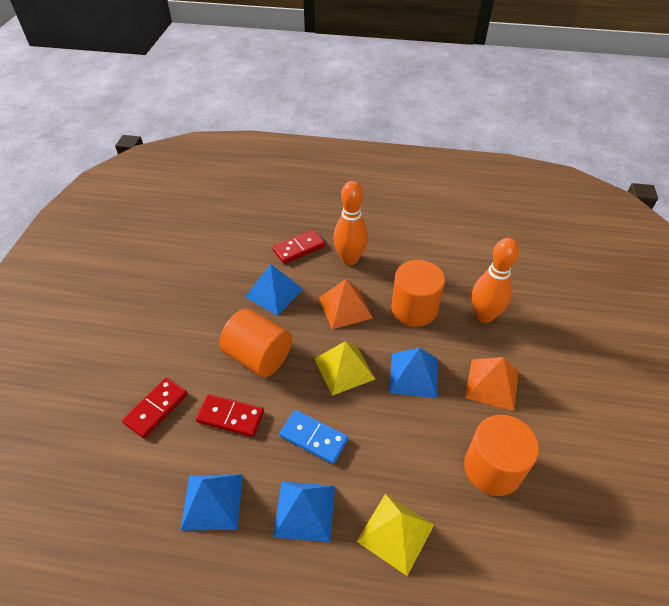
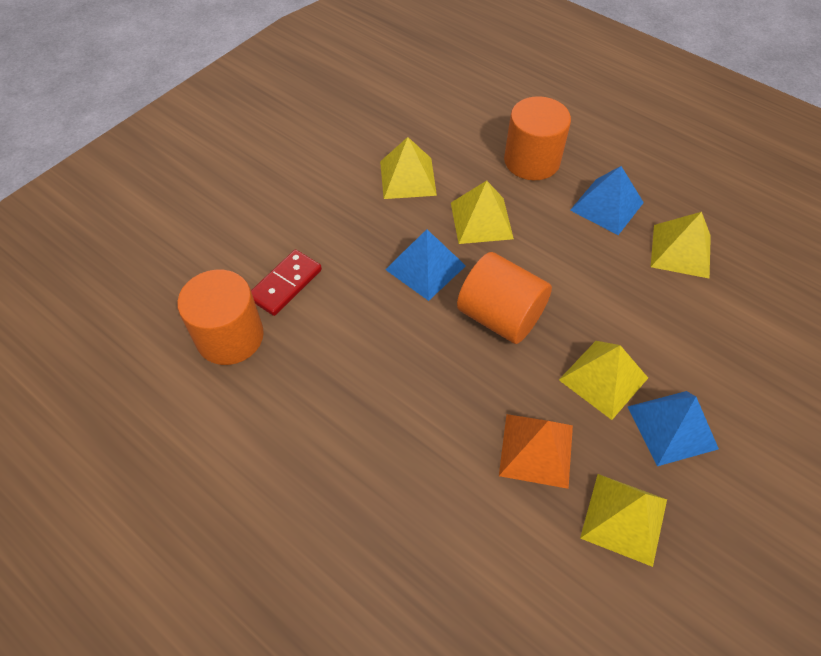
blue domino: 1 -> 0
blue pyramid: 4 -> 3
orange bowling pin: 2 -> 0
orange pyramid: 2 -> 1
red domino: 3 -> 1
yellow pyramid: 2 -> 5

